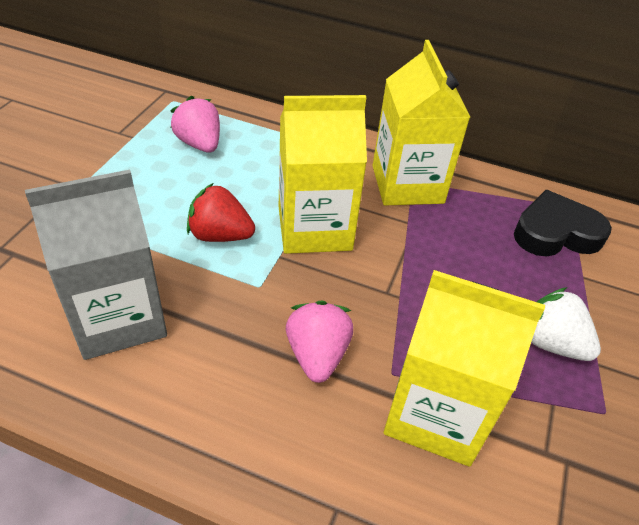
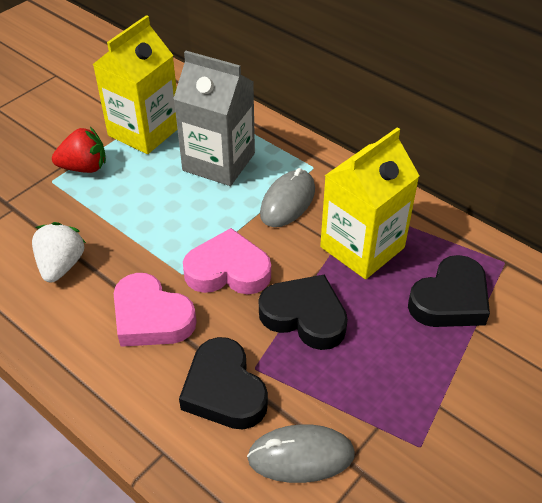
black heart: 1 -> 3
grey mouse: 0 -> 2
pink heart: 0 -> 2
pink strawberry: 2 -> 0
yellow carton: 3 -> 2

